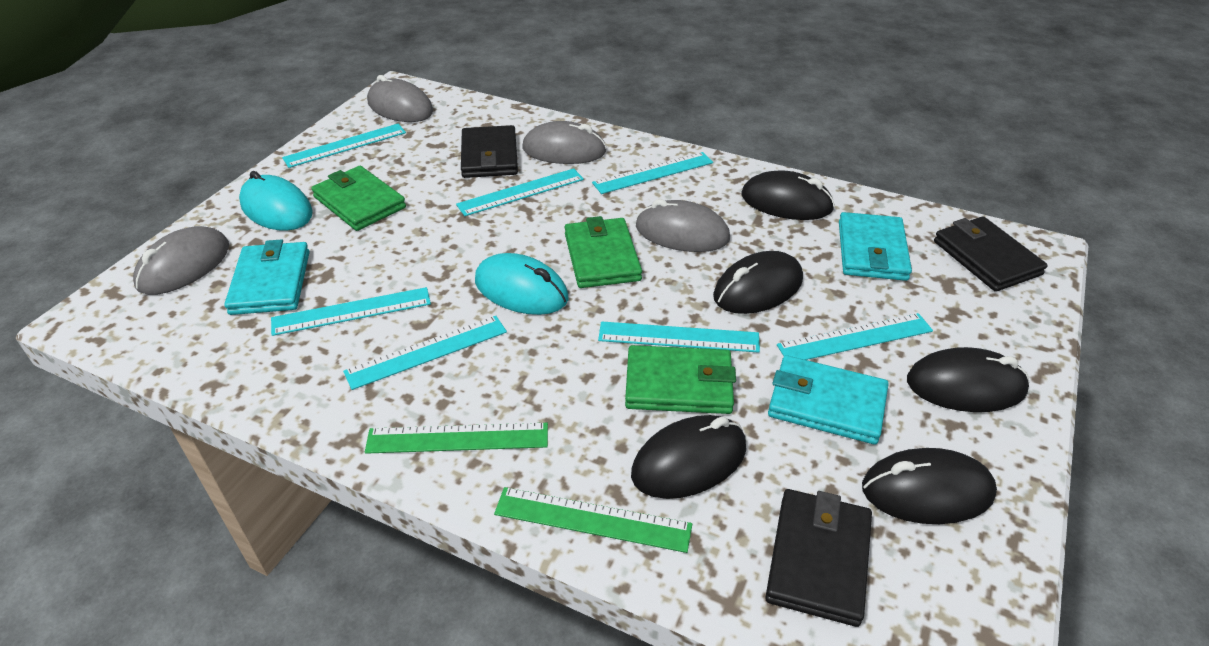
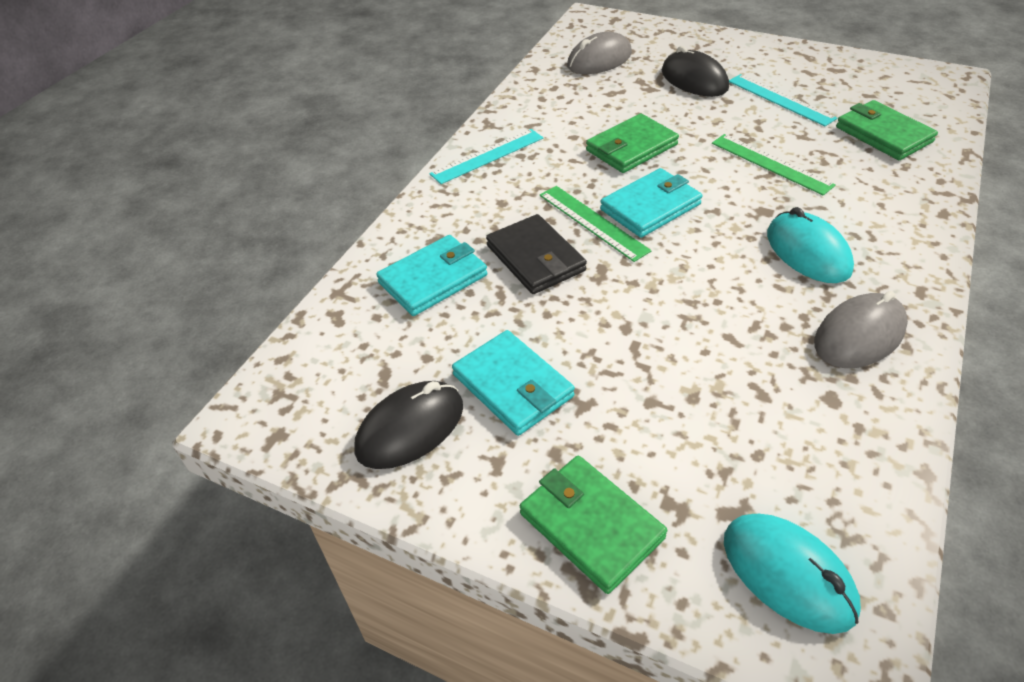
black mouse: 5 -> 2
black wallet: 3 -> 1
grey mouse: 4 -> 2
turquoise ruler: 7 -> 2

